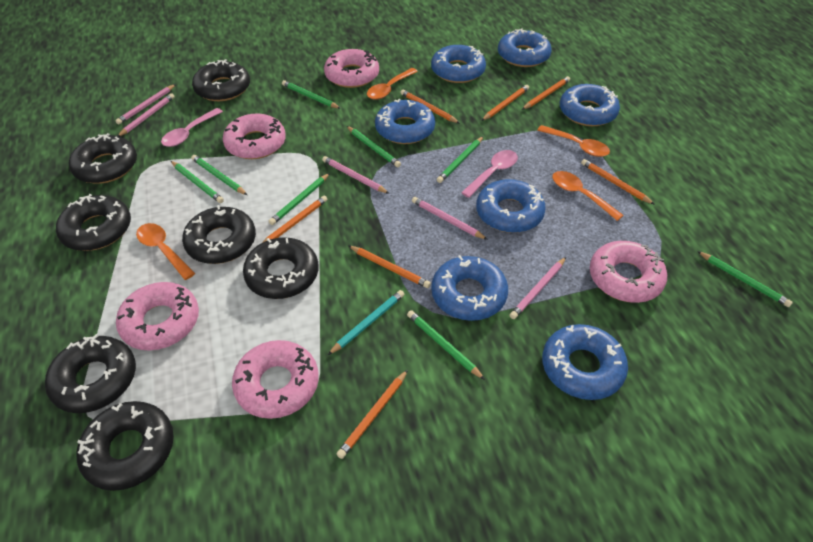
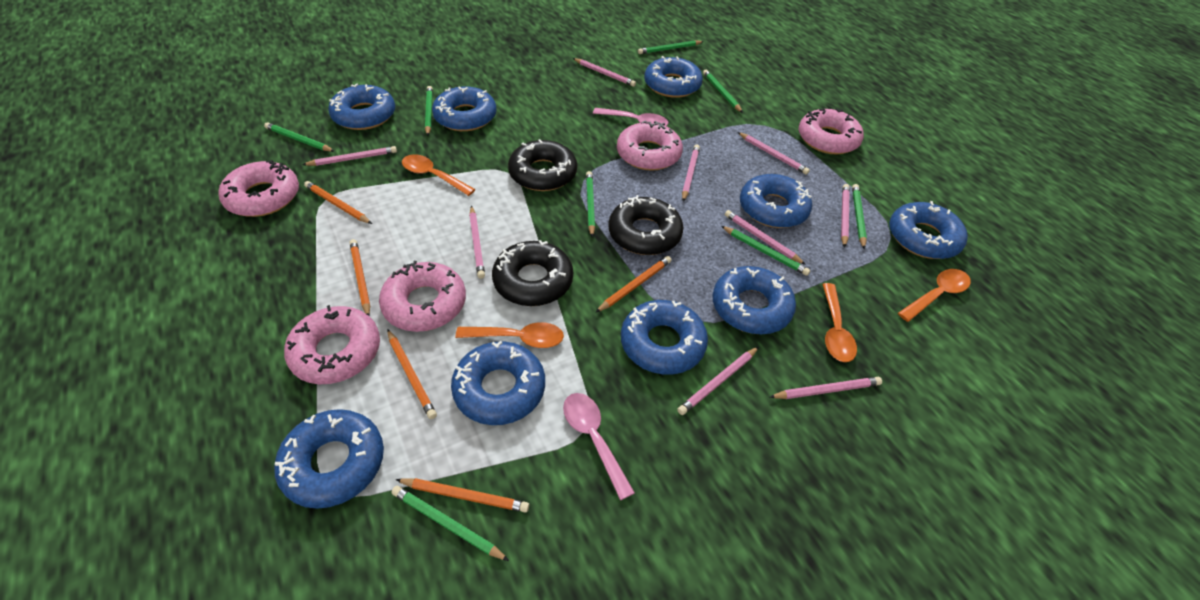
black donut: 7 -> 3
blue donut: 7 -> 9
orange pencil: 7 -> 5
pink pencil: 5 -> 9
turquoise pencil: 1 -> 0

